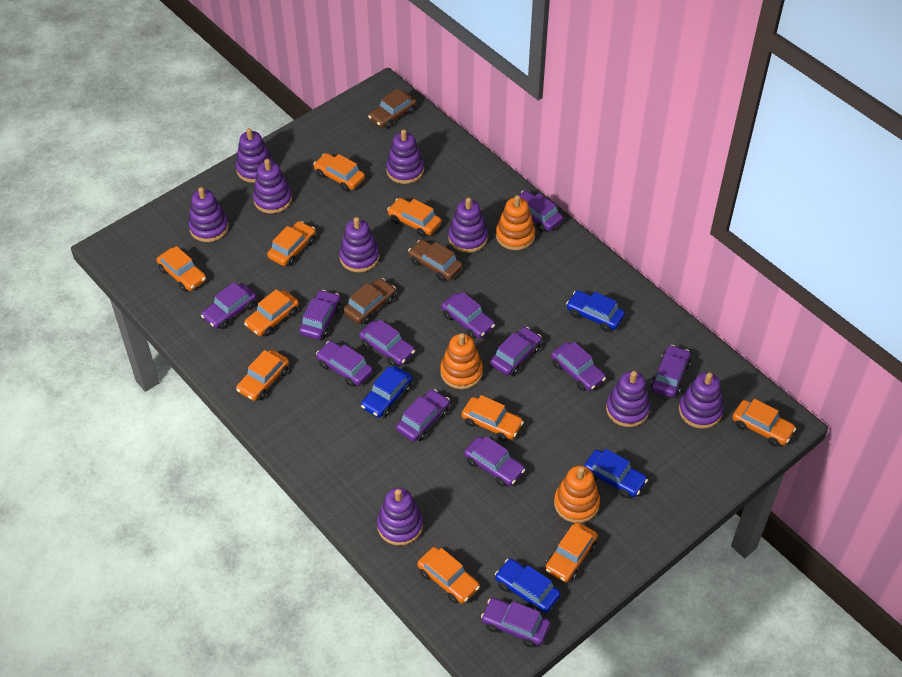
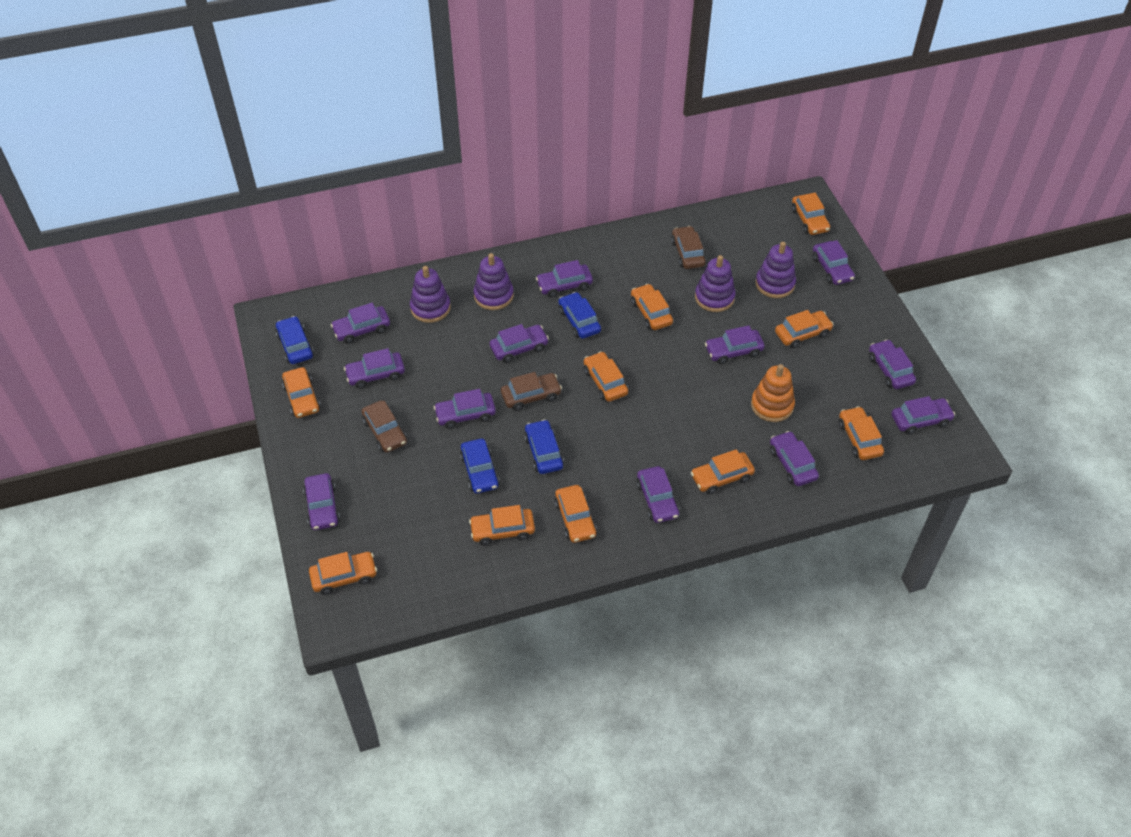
orange stacking toy: 3 -> 1
purple stacking toy: 9 -> 4

